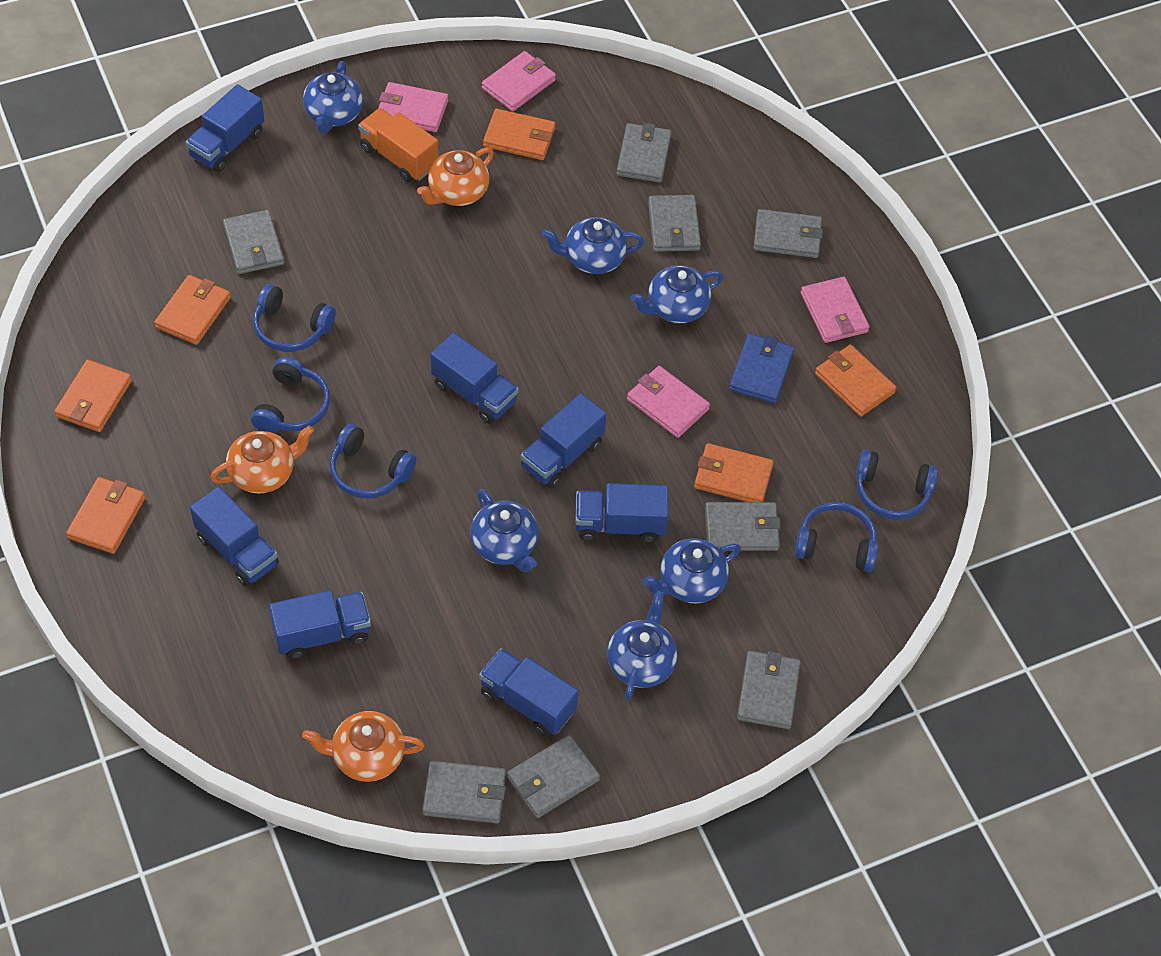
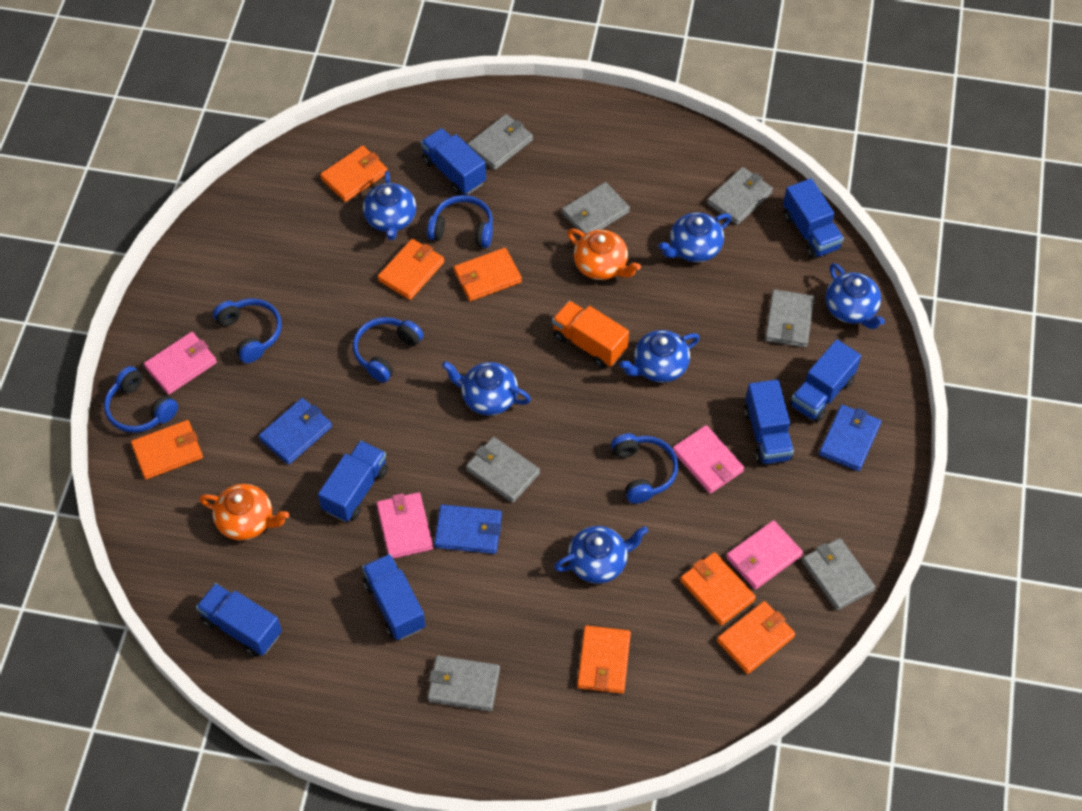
blue wallet: 1 -> 3
grey wallet: 8 -> 7
orange teapot: 3 -> 2
orange wallet: 6 -> 7

